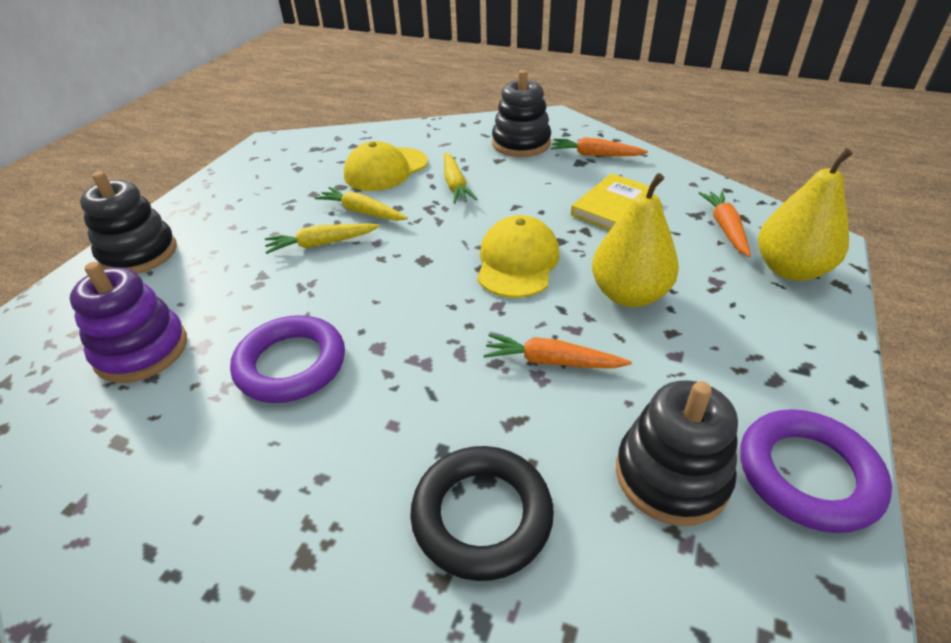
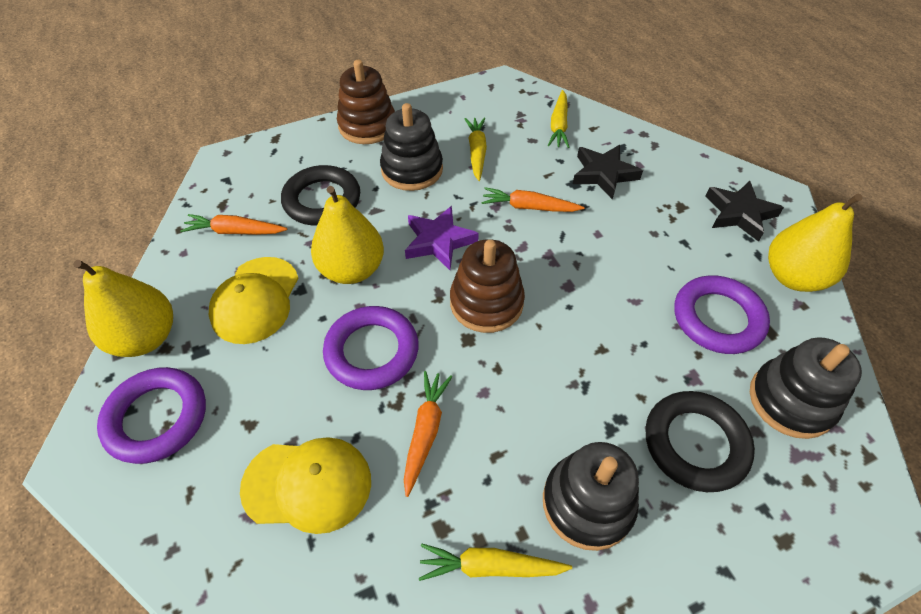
black ring: 1 -> 2
black star: 0 -> 2
brown stacking toy: 0 -> 2
purple ring: 2 -> 3
purple stacking toy: 1 -> 0
purple star: 0 -> 1
yellow book: 1 -> 0
yellow pear: 2 -> 3

